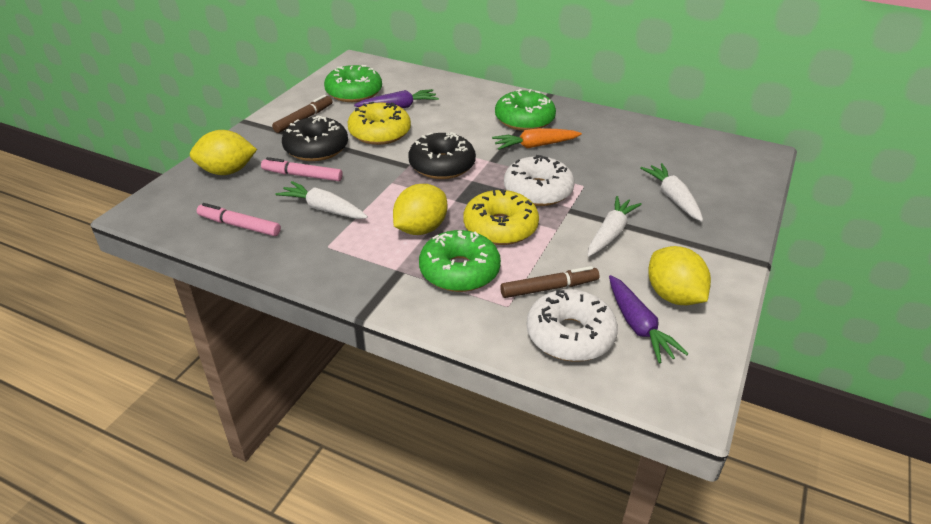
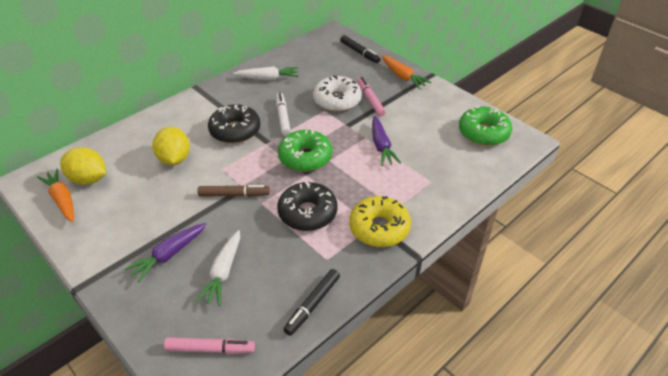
black marker: 0 -> 2
brown marker: 2 -> 1
green donut: 3 -> 2
orange carrot: 1 -> 2
white carrot: 3 -> 2
white donut: 2 -> 1
white marker: 0 -> 1
yellow donut: 2 -> 1
yellow lemon: 3 -> 2

